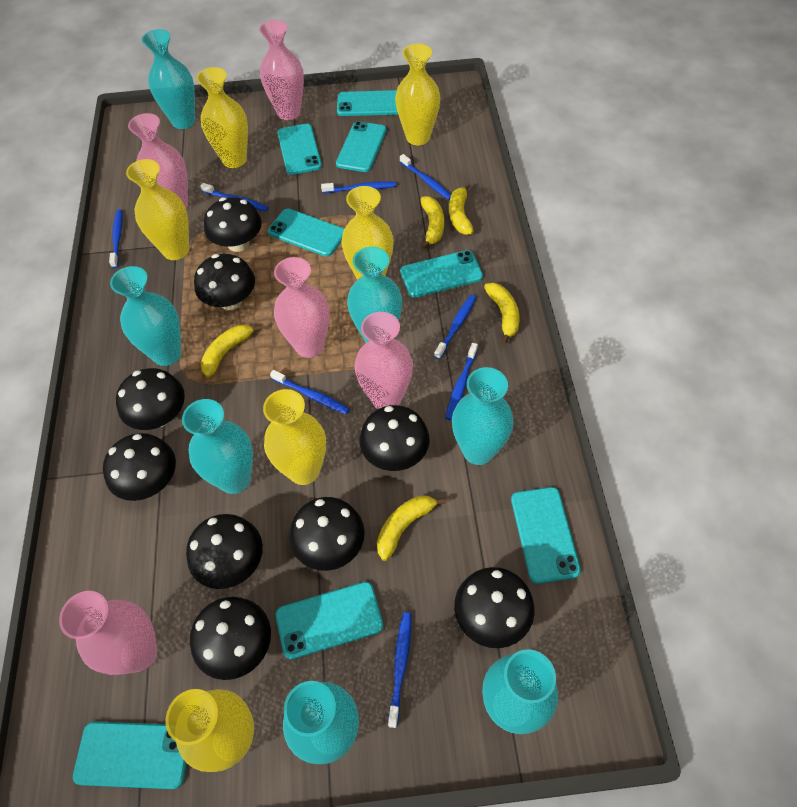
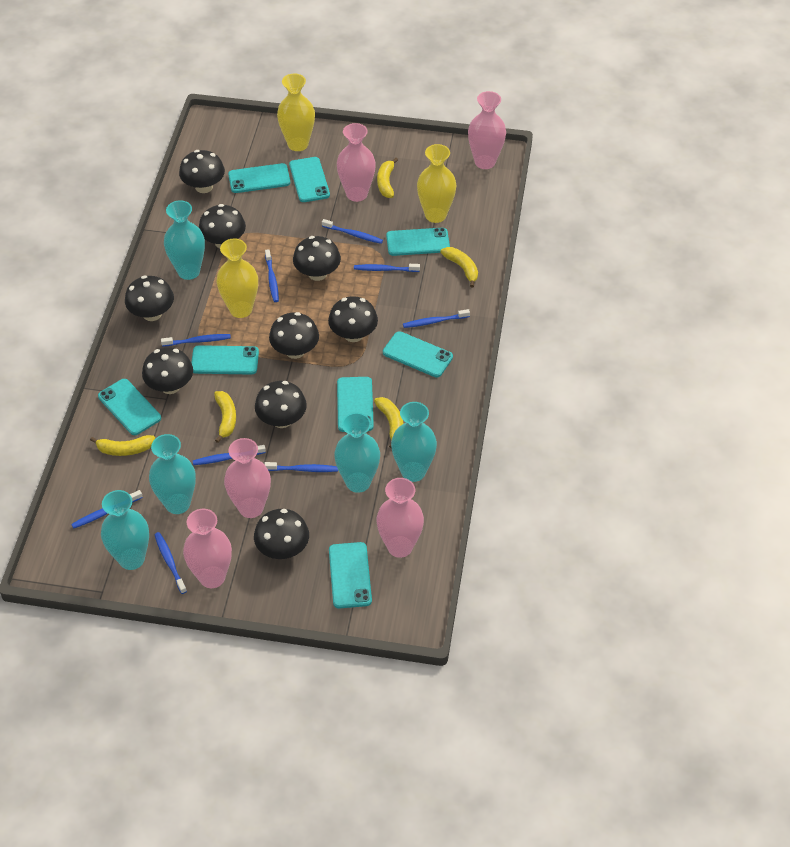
blue toothbrush: 8 -> 9
turquoise vase: 7 -> 5
yellow vase: 6 -> 3

